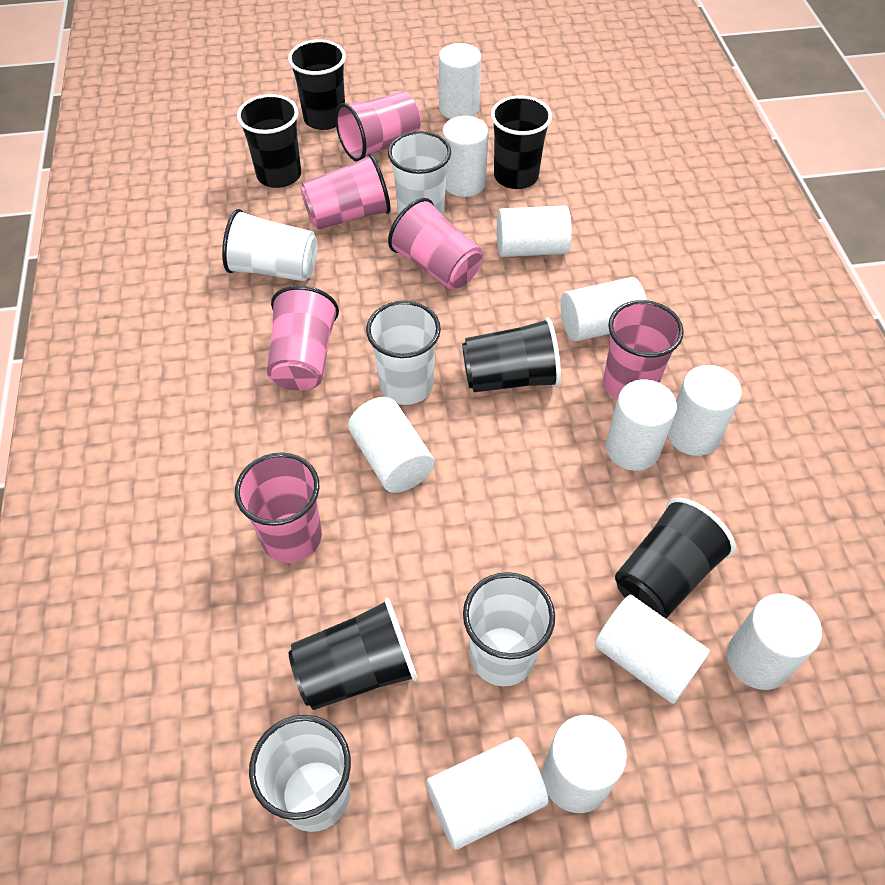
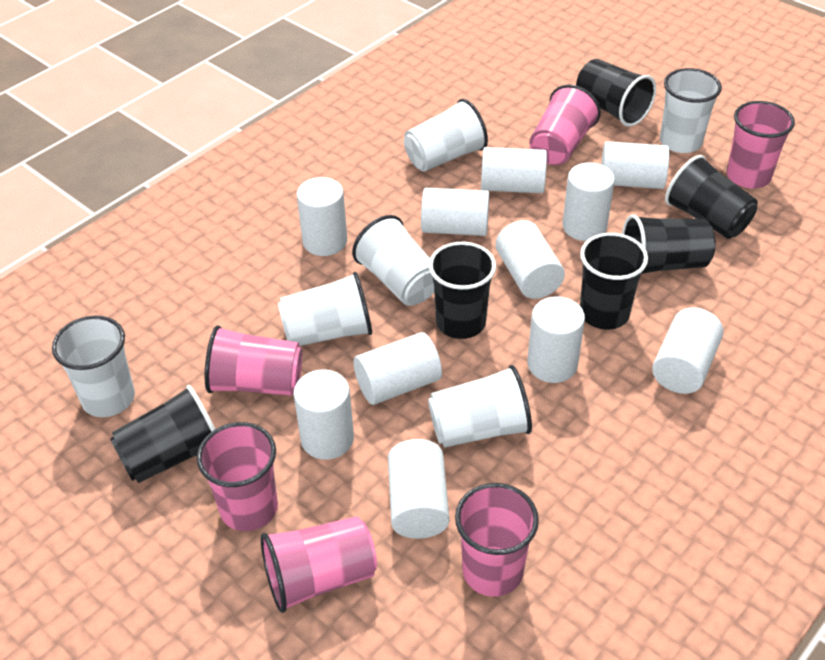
white cup: 5 -> 6

